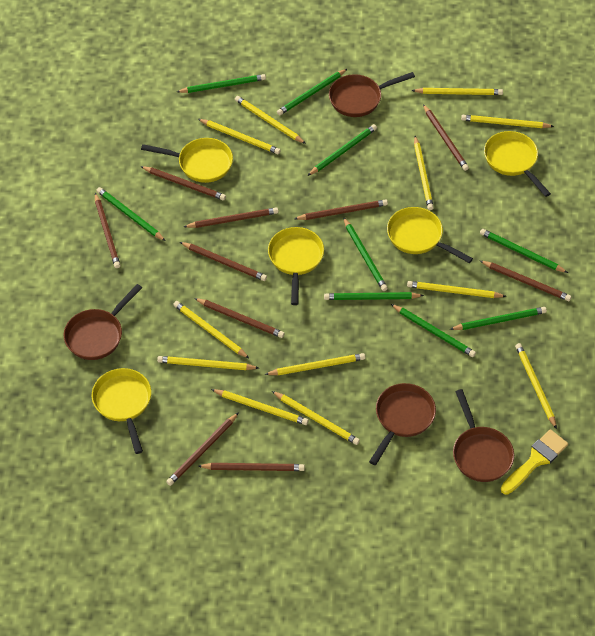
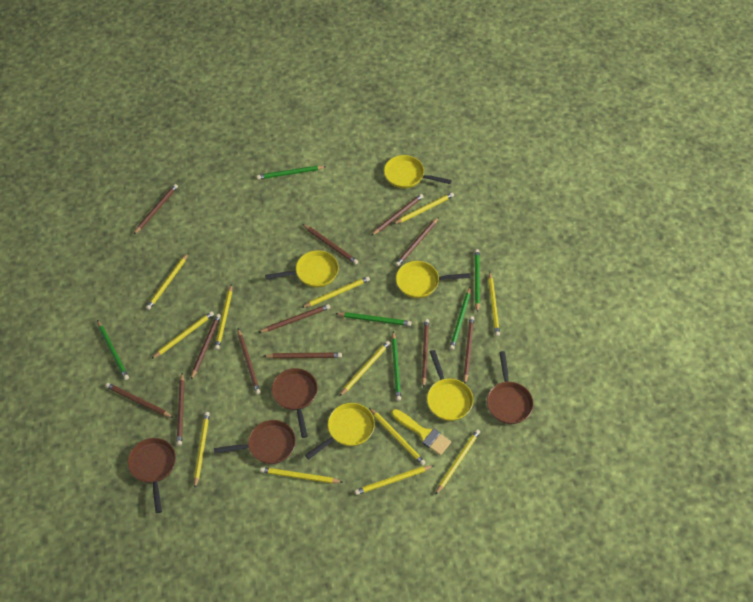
brown pencil: 10 -> 12
green pencil: 9 -> 6

